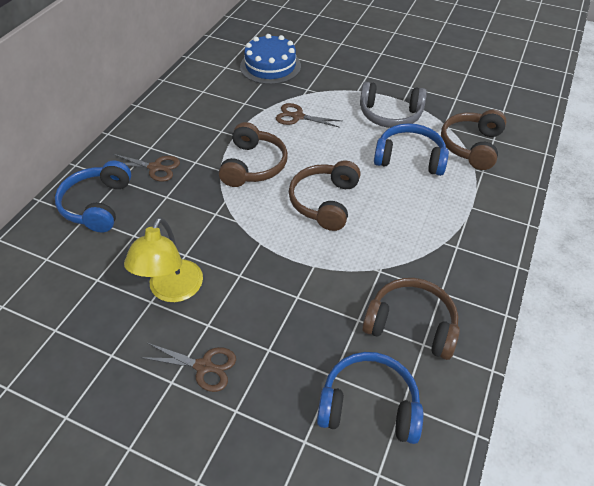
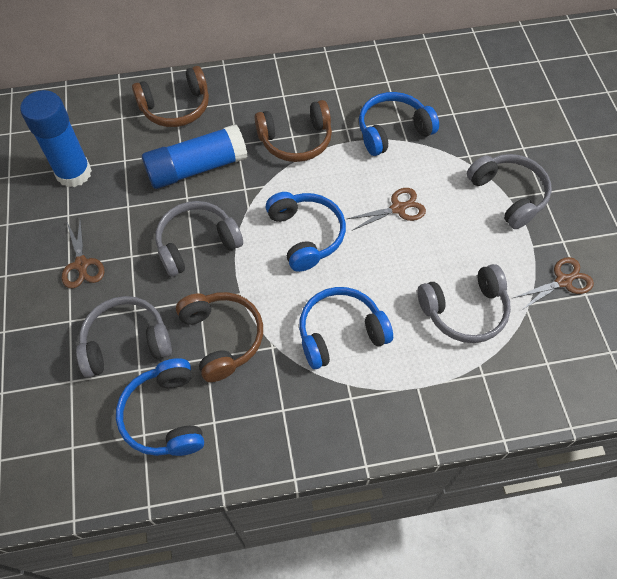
blue cake: 1 -> 0
blue glue stick: 0 -> 2
blue headphones: 3 -> 4
brown headphones: 4 -> 3
grey headphones: 1 -> 4
yellow lamp: 1 -> 0

